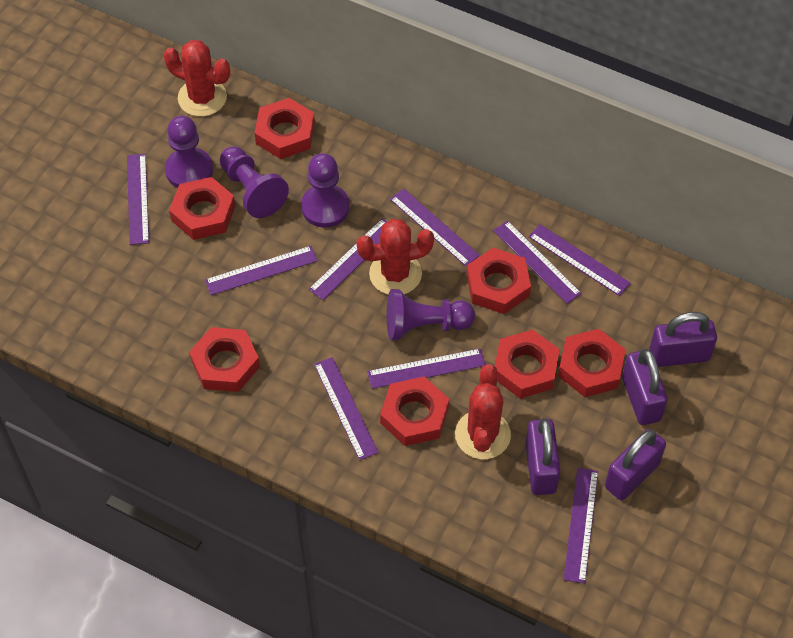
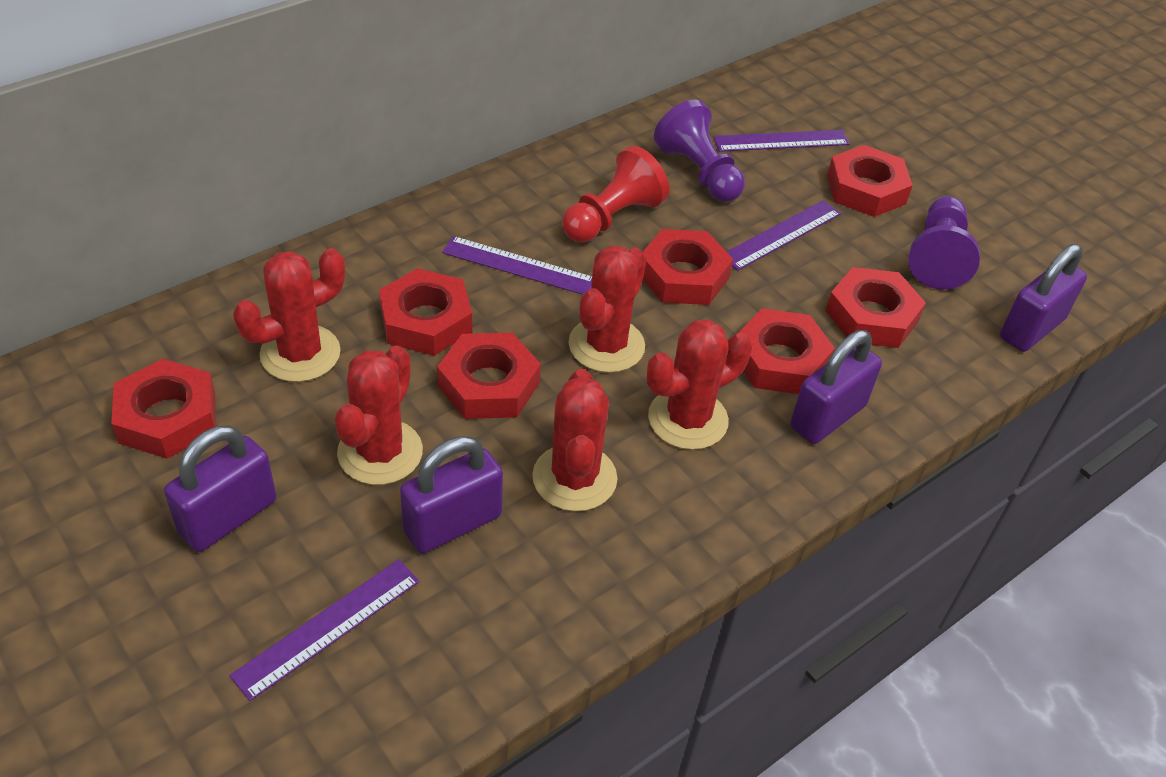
purple pawn: 4 -> 2
purple ruler: 9 -> 4
red cactus: 3 -> 5
red pawn: 0 -> 1

